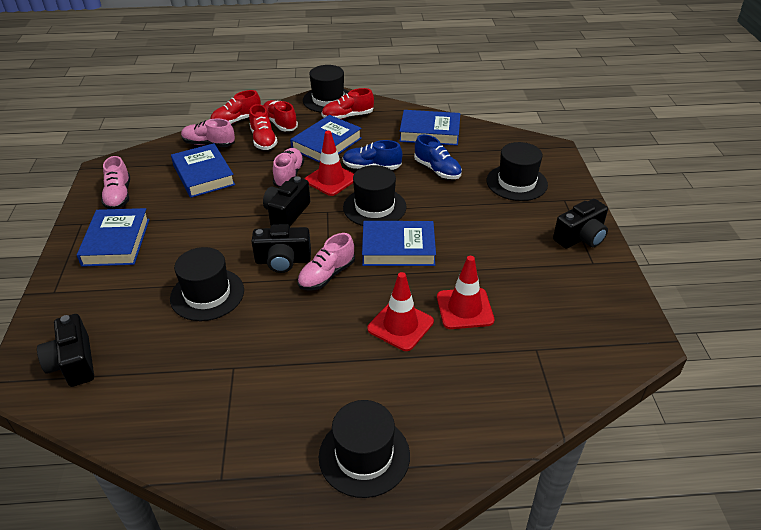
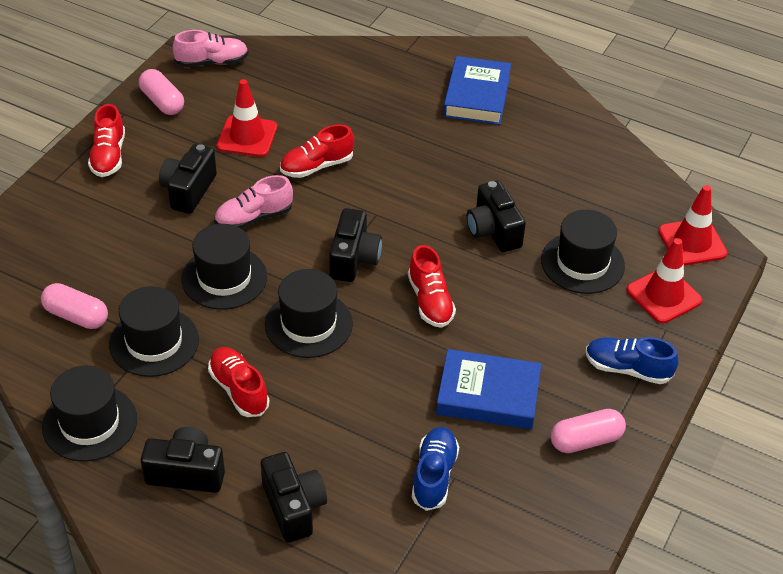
black camera: 4 -> 5
blue book: 5 -> 2
pink capsule: 0 -> 3
pink shoe: 4 -> 2

